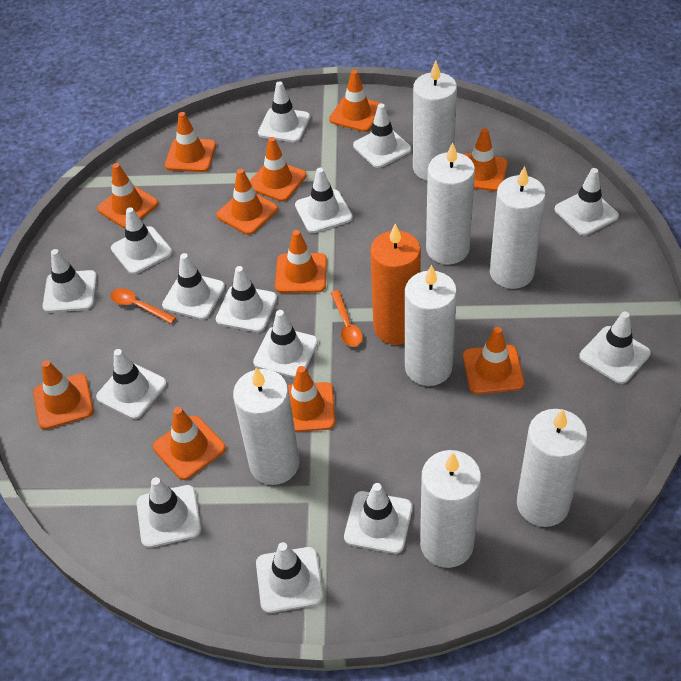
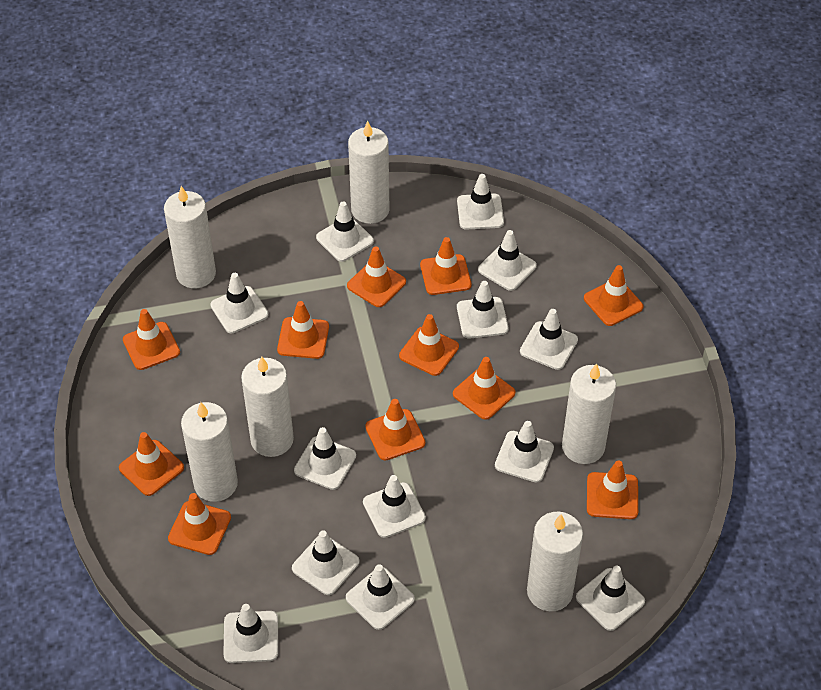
orange candle: 1 -> 0
orange spoon: 2 -> 0
white candle: 7 -> 6
white traffic cone: 14 -> 13

